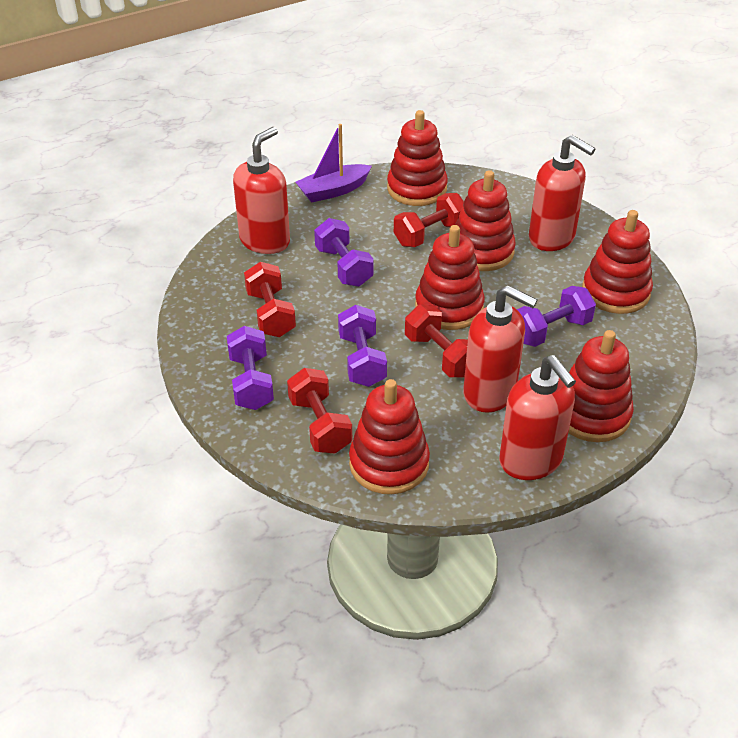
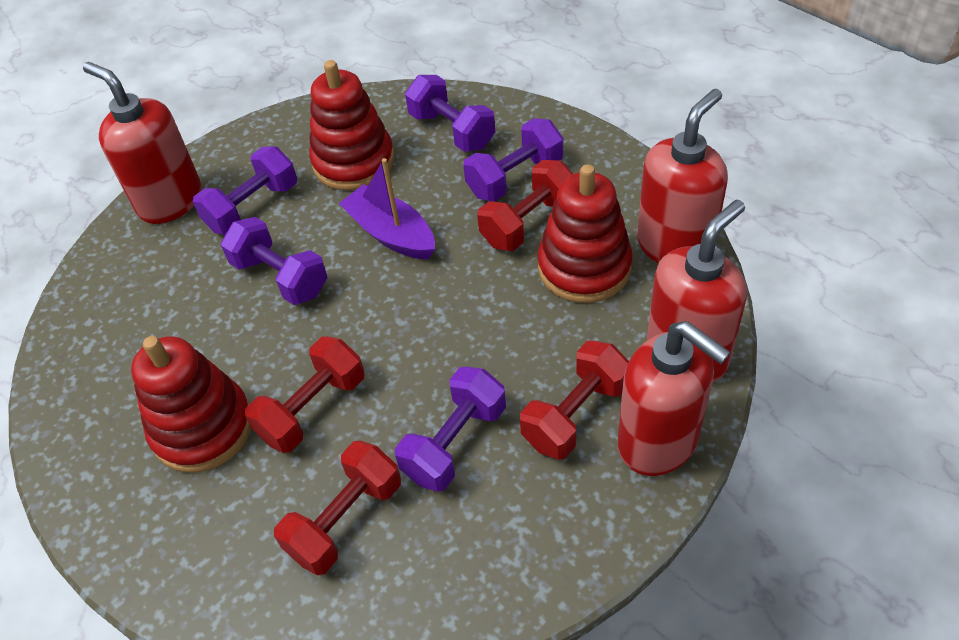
purple dumbbell: 4 -> 5
red stacking toy: 6 -> 3

